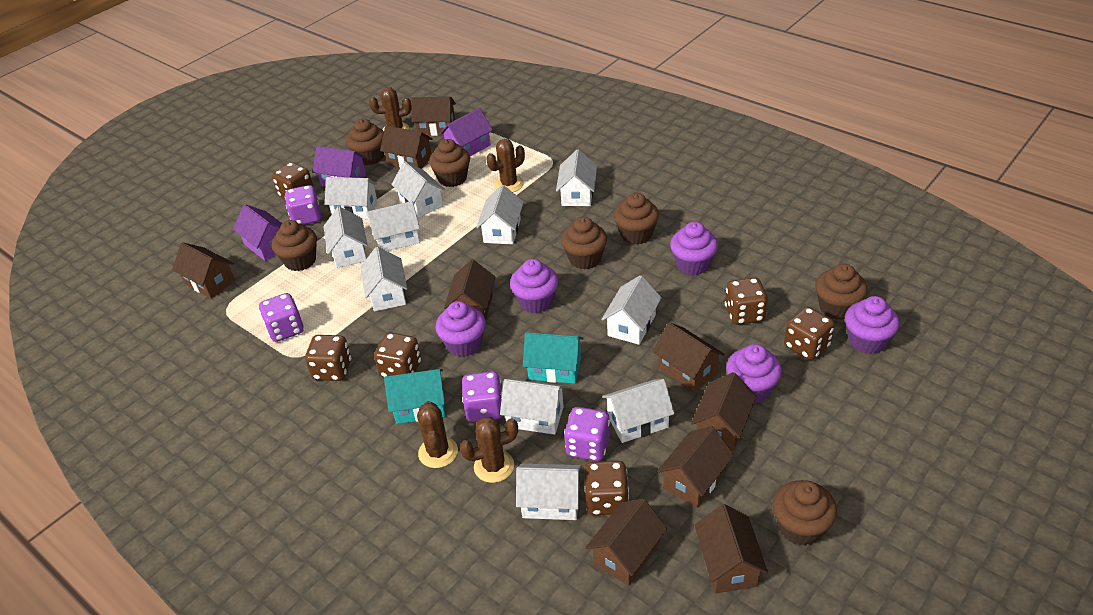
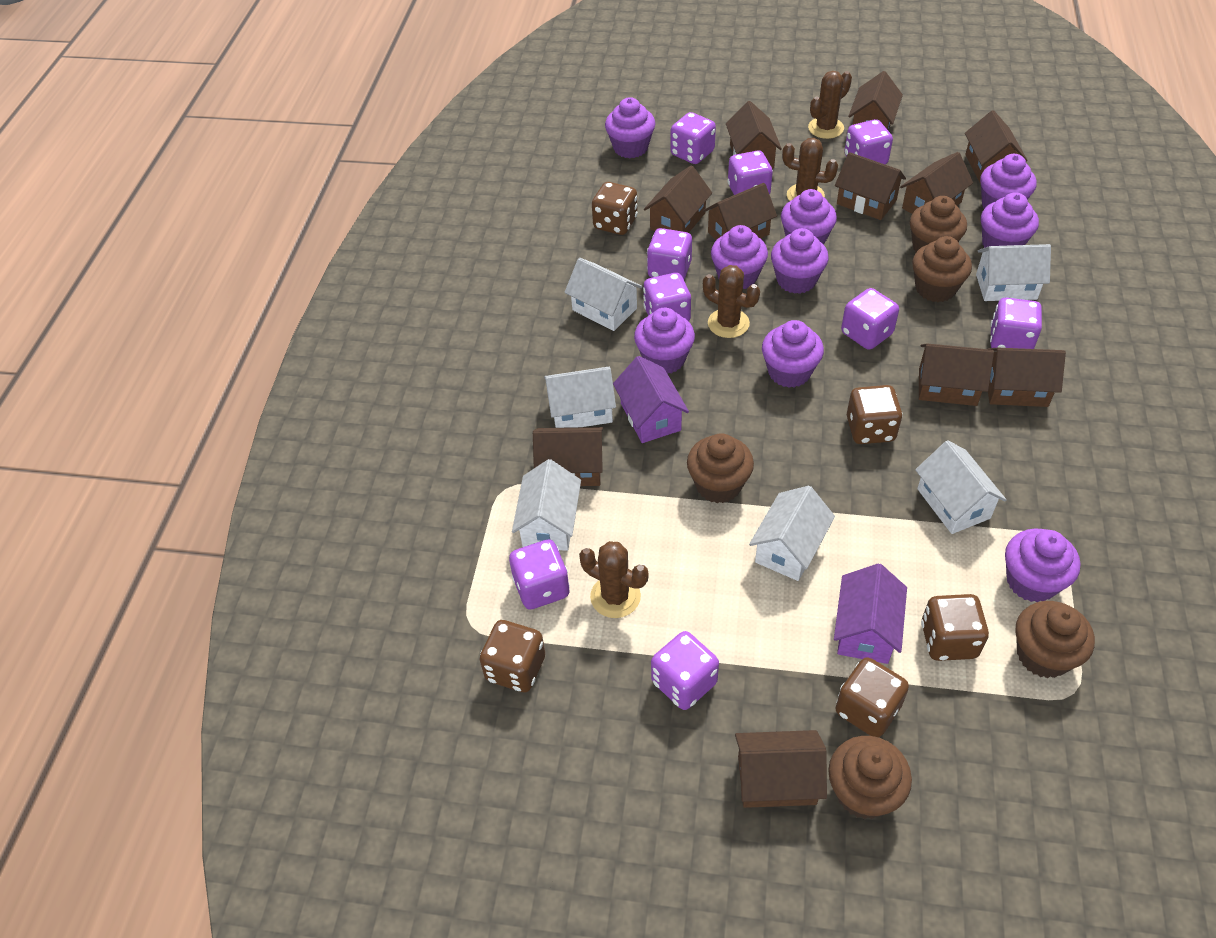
brown cupcake: 7 -> 5
brown dice: 6 -> 5
brown house: 9 -> 11
purple cupcake: 5 -> 9
purple dice: 4 -> 9
purple house: 3 -> 2
turquoise house: 2 -> 0
white house: 11 -> 6

